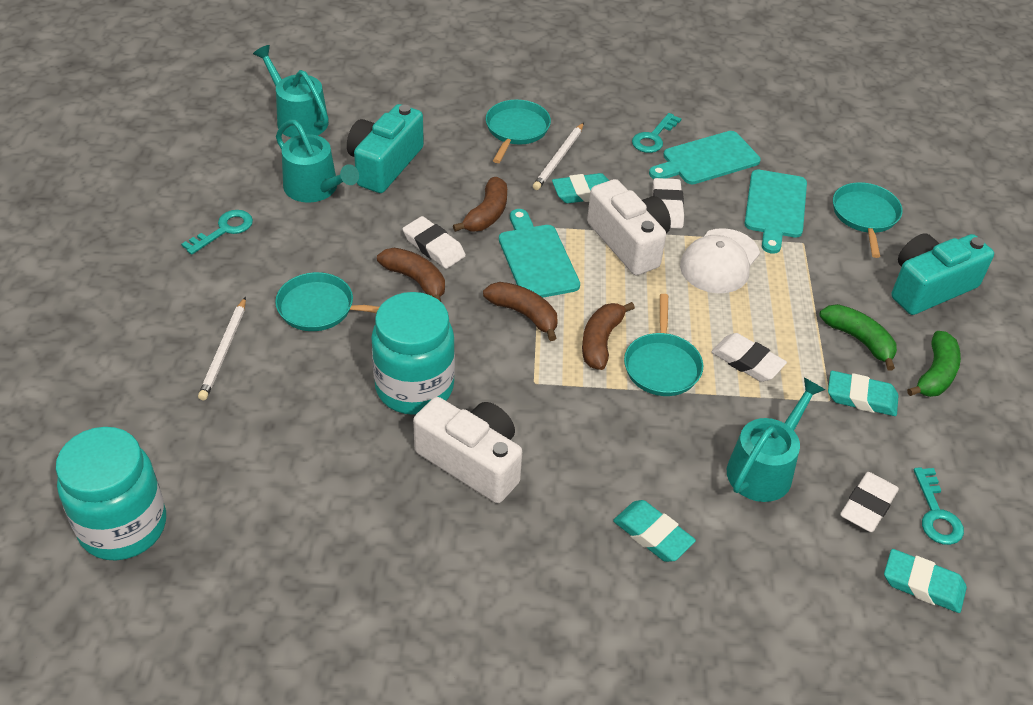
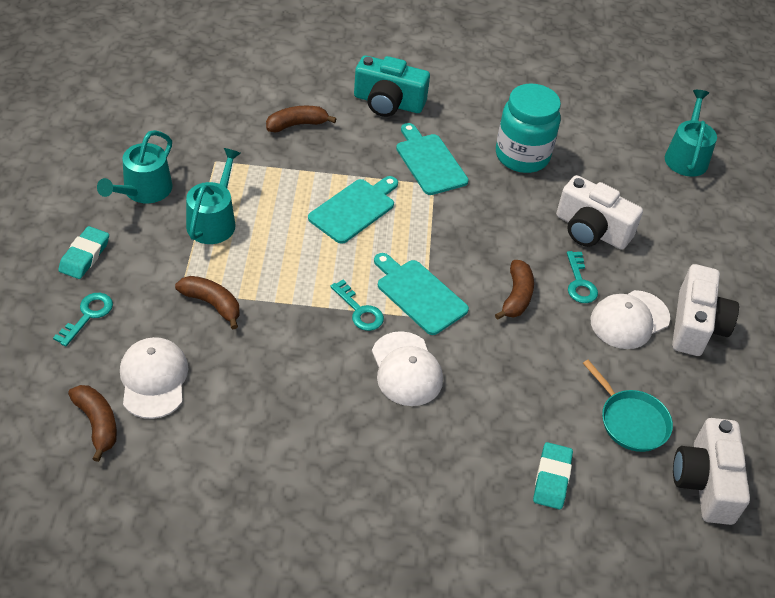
green banana: 2 -> 0
turquoise camera: 2 -> 1
turquoise eraser: 4 -> 2
turquoise jar: 2 -> 1
turquoise pan: 4 -> 1
white camera: 2 -> 3
white cap: 1 -> 3
white eraser: 4 -> 0
white pencil: 2 -> 0

